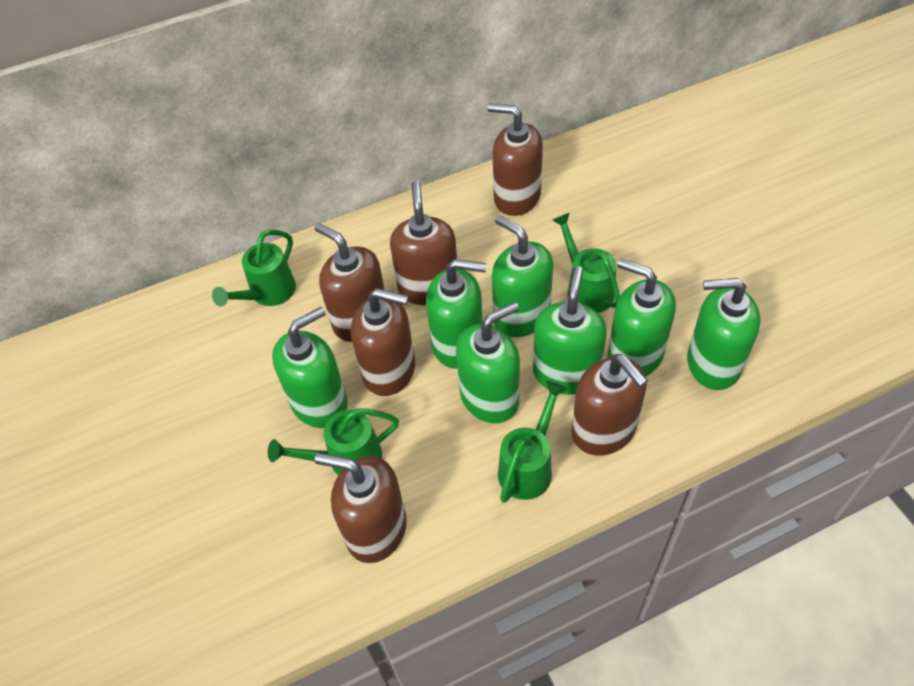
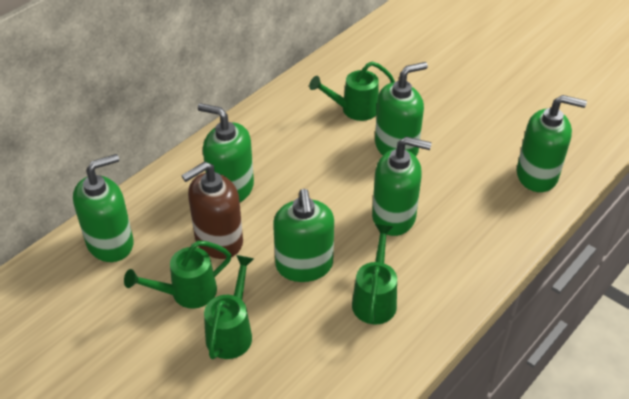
brown soap dispenser: 6 -> 1
green soap dispenser: 7 -> 6

